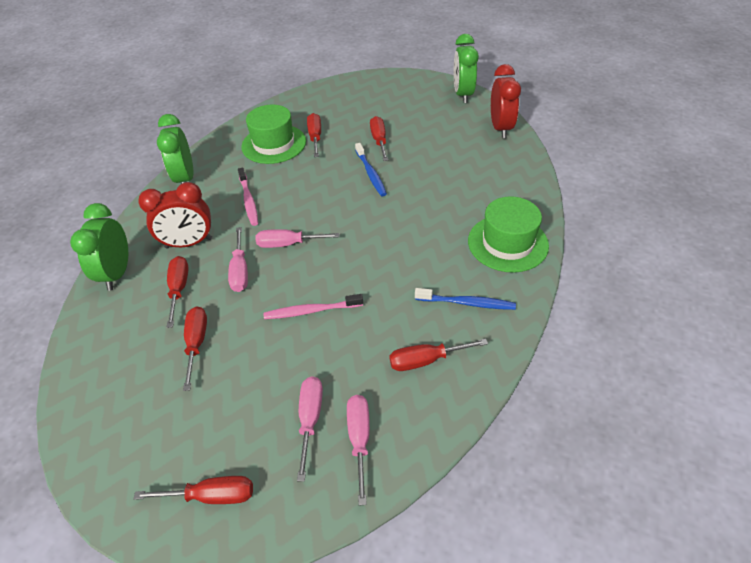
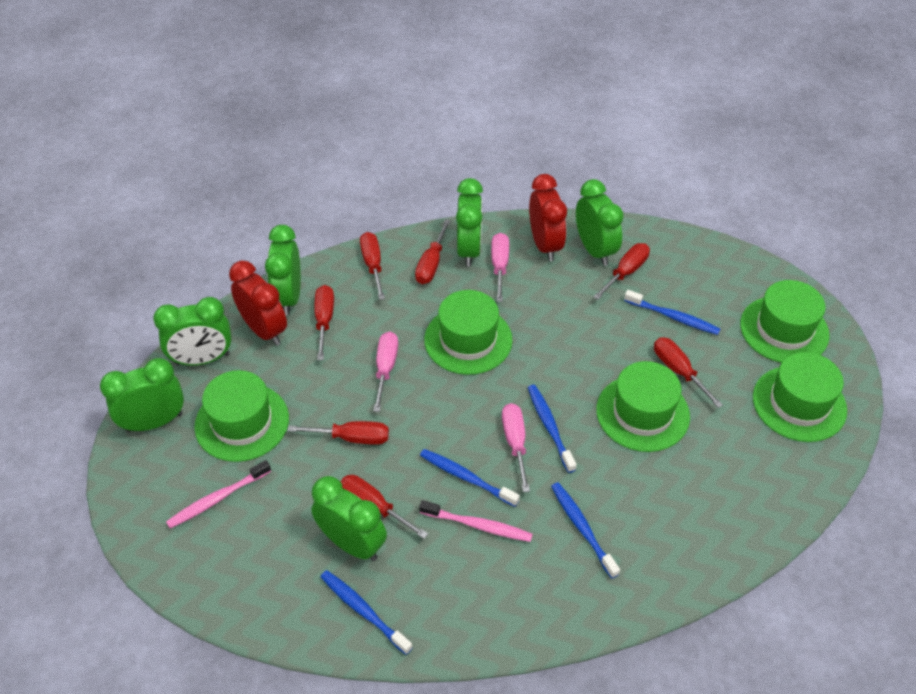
blue toothbrush: 2 -> 5
green clock: 3 -> 6
green hat: 2 -> 5
pink screwdriver: 4 -> 3
red screwdriver: 6 -> 7

